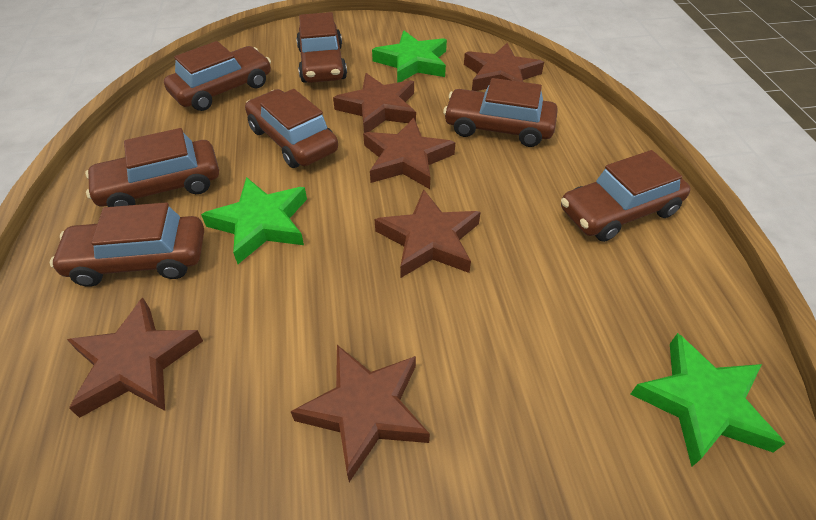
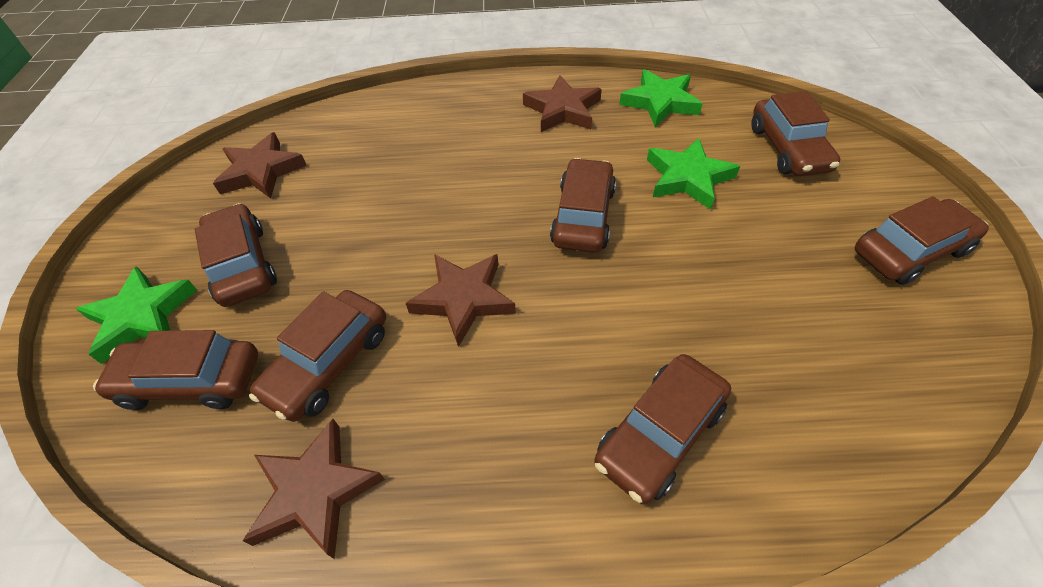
brown star: 6 -> 4

